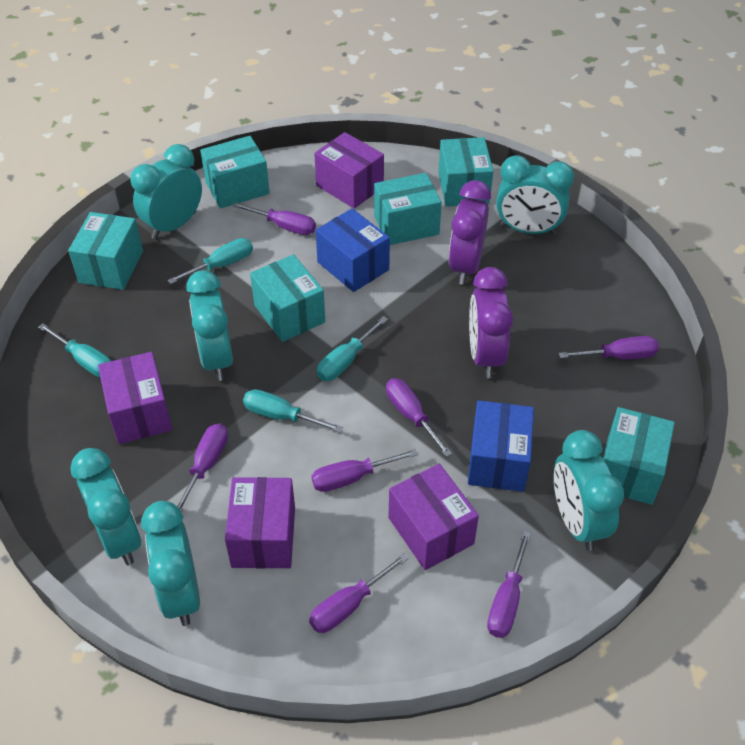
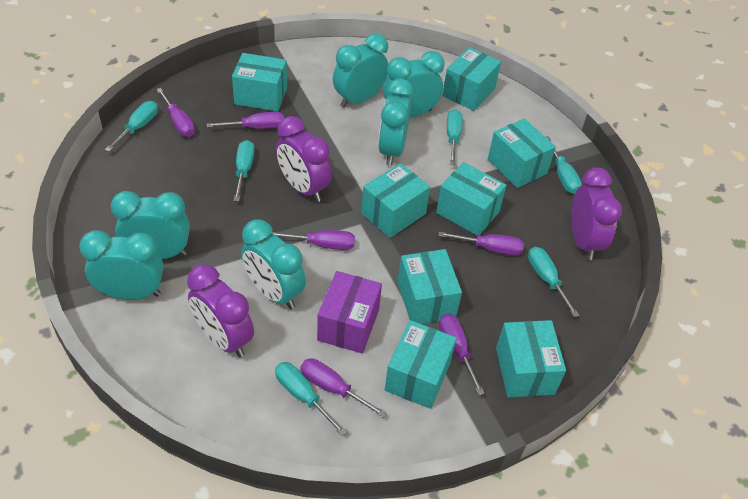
blue box: 2 -> 0
purple box: 4 -> 1
purple clock: 2 -> 3
purple screwdriver: 7 -> 6
turquoise box: 6 -> 8
turquoise screwdriver: 4 -> 6

